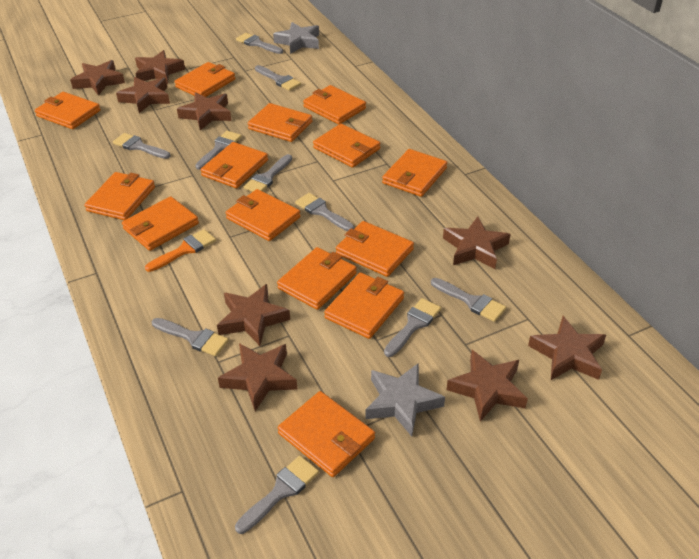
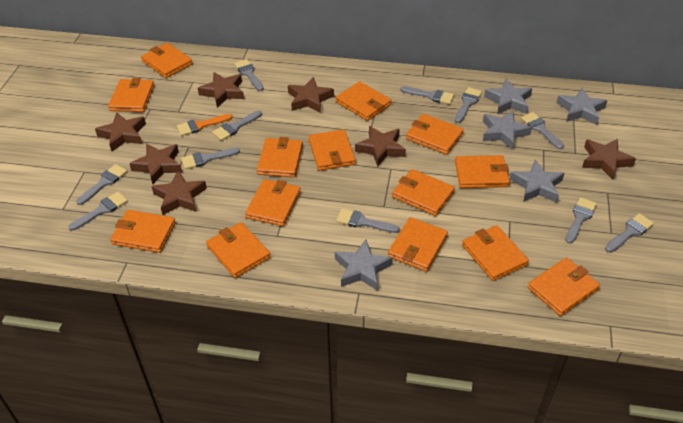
brown star: 9 -> 7
grey brush: 10 -> 11
grey star: 2 -> 5

